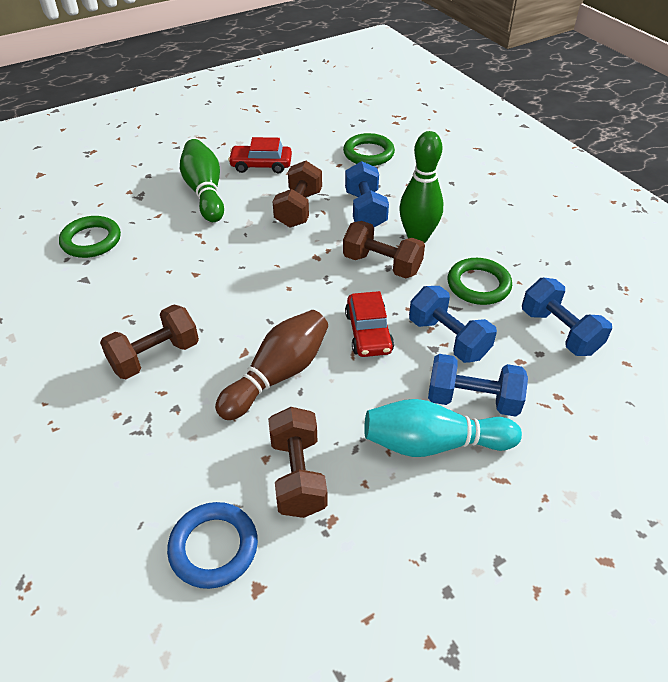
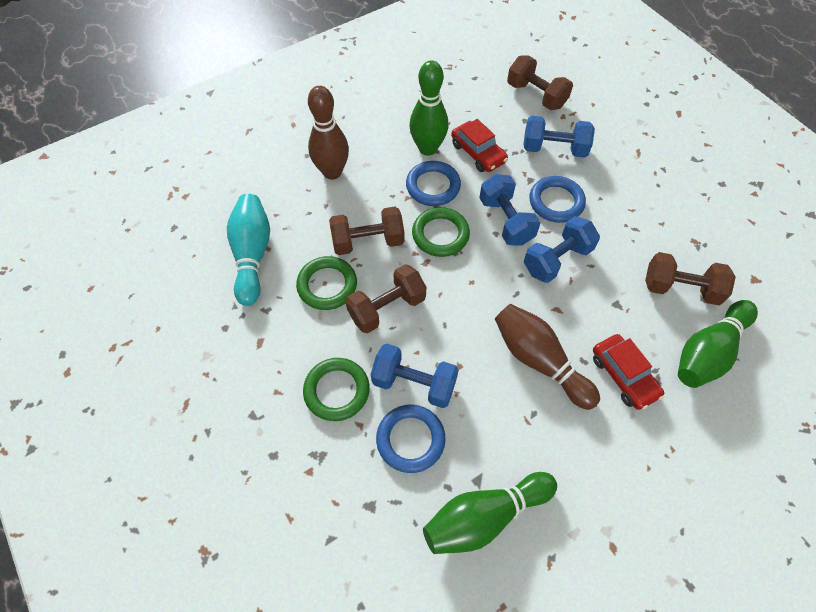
blue ring: 1 -> 3
brown bowling pin: 1 -> 2
green bowling pin: 2 -> 3

